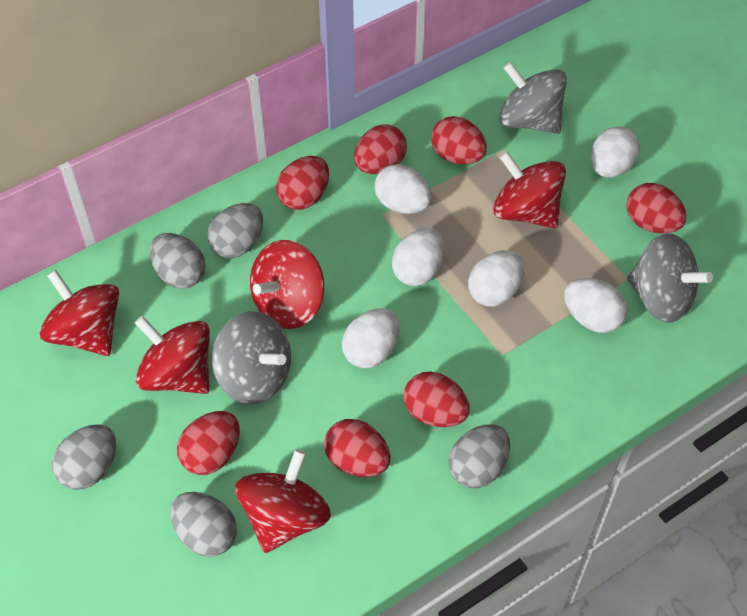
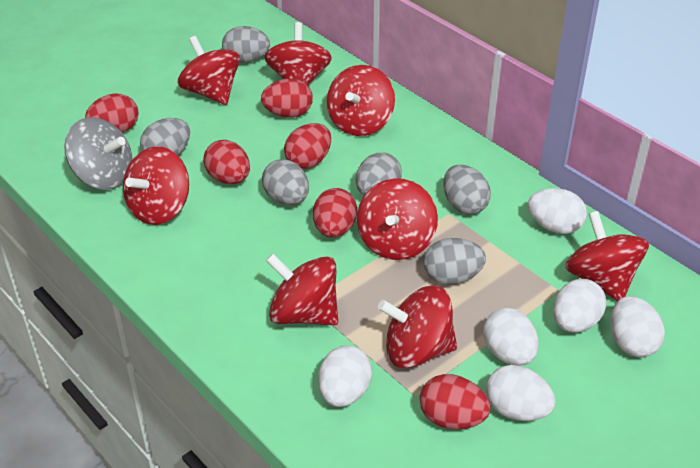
grey egg: 5 -> 6
grey spinning top: 3 -> 1
red egg: 7 -> 6
red spinning top: 5 -> 8

